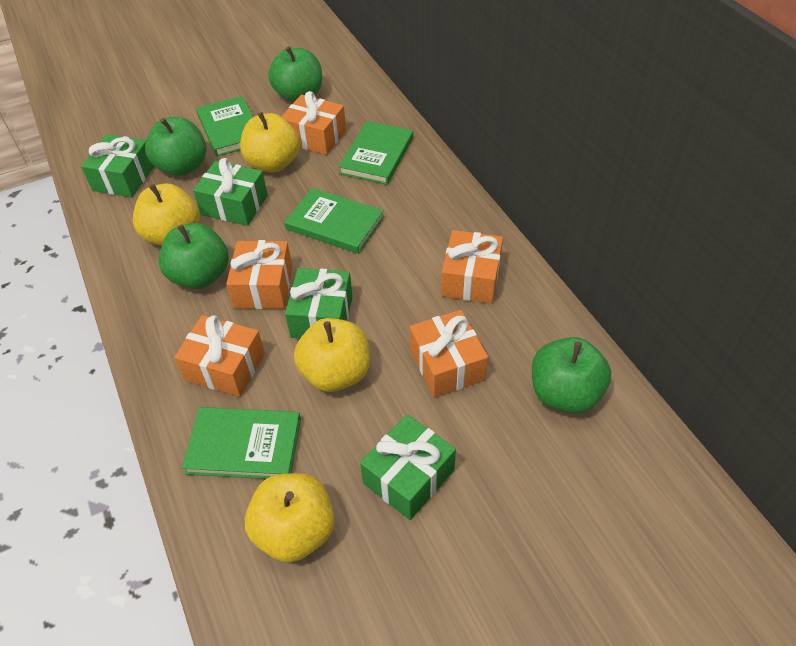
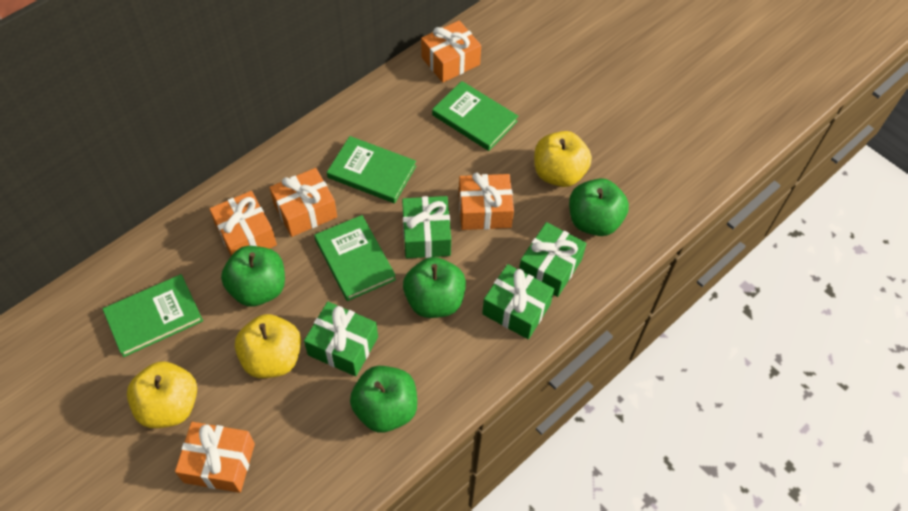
yellow apple: 4 -> 3

